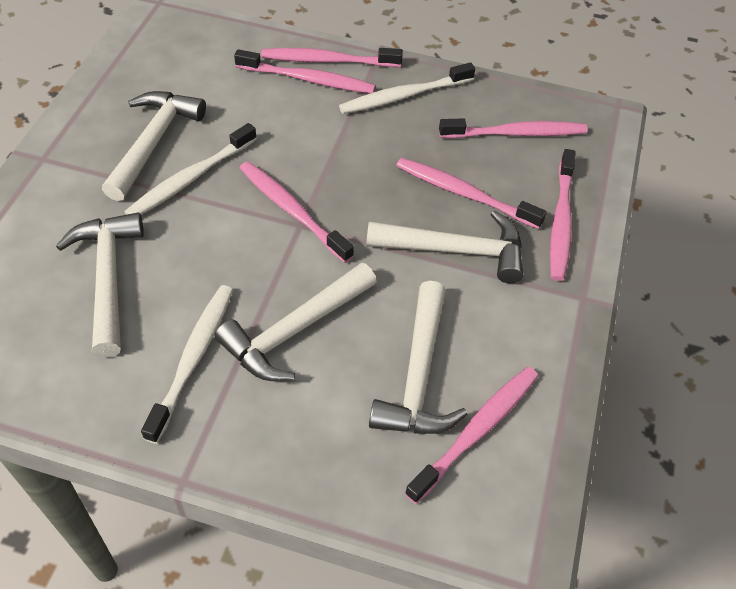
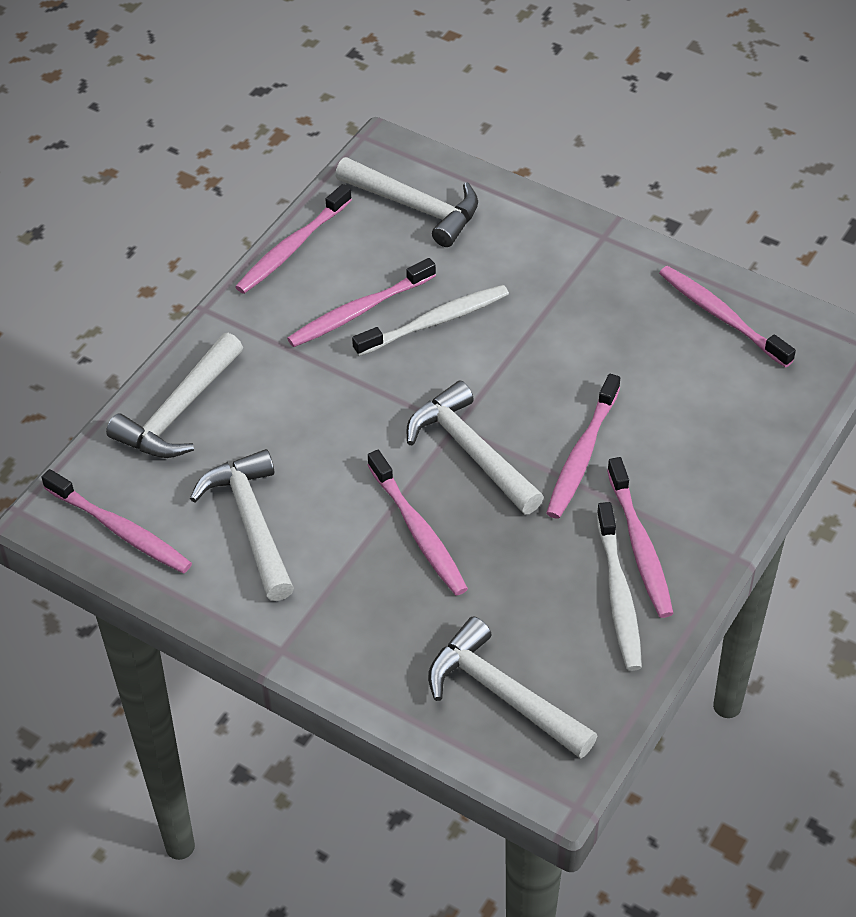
white toothbrush: 3 -> 2

